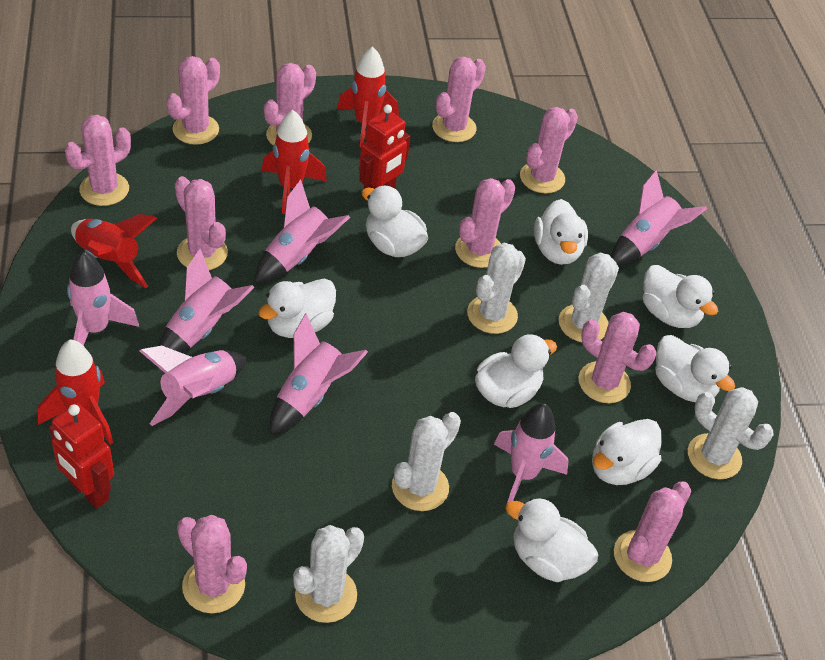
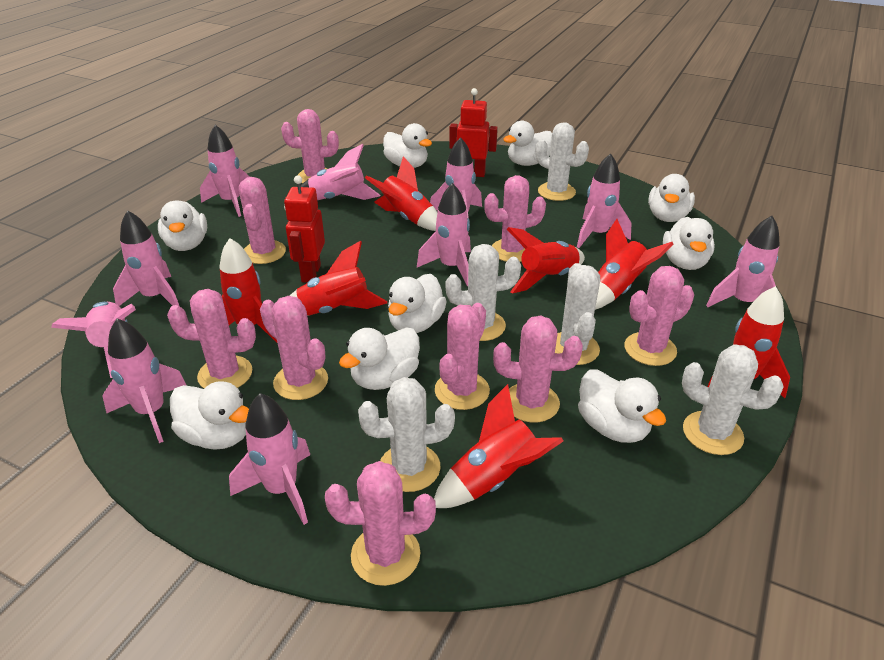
pink cactus: 10 -> 9
pink rocket: 7 -> 10
red rocket: 4 -> 7
white duck: 8 -> 9

